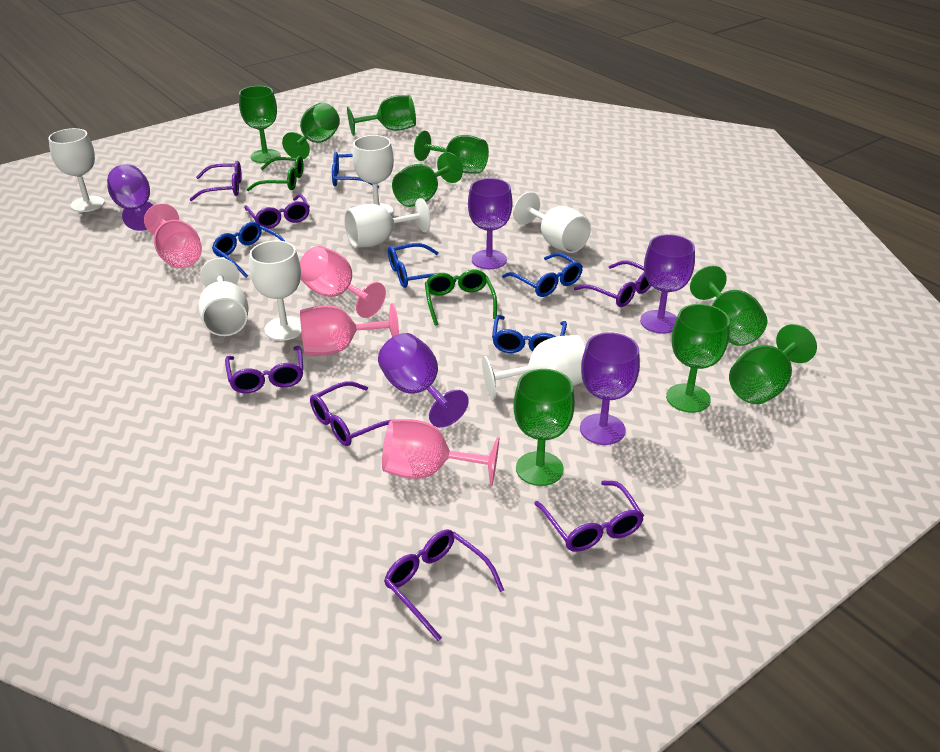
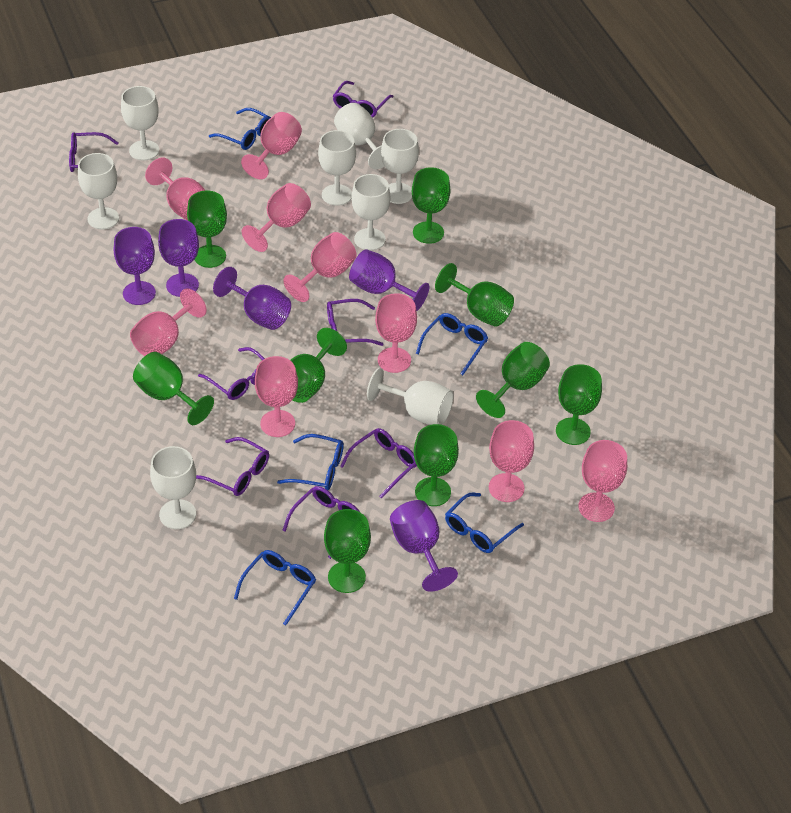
green glasses: 2 -> 0
pink goblet: 4 -> 9
white goblet: 7 -> 8

